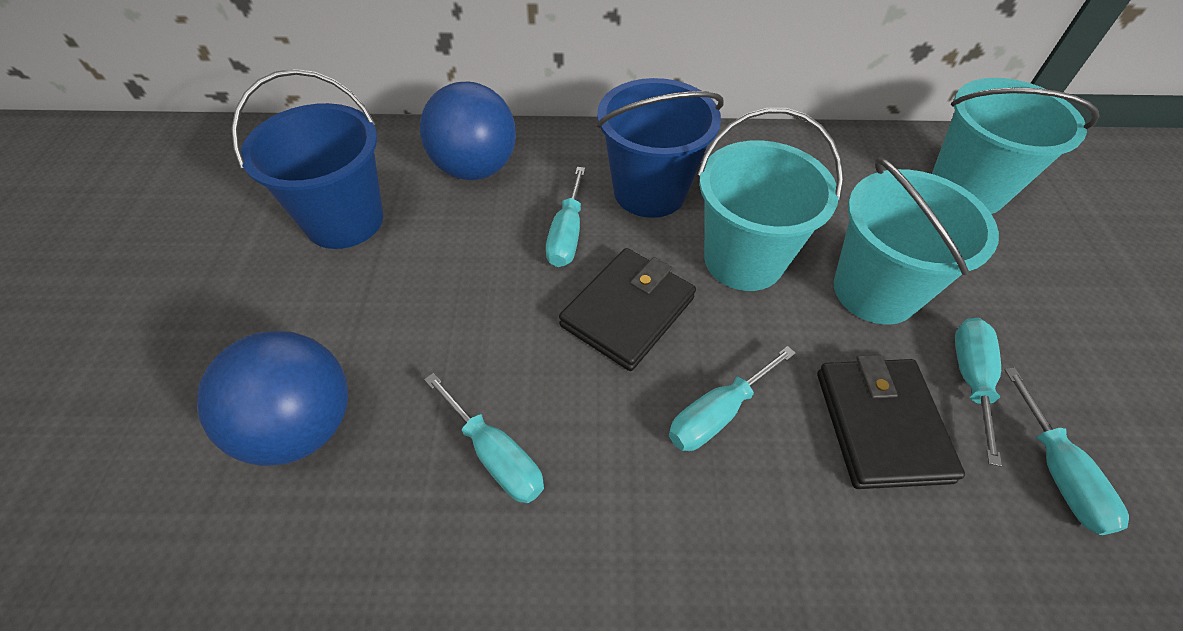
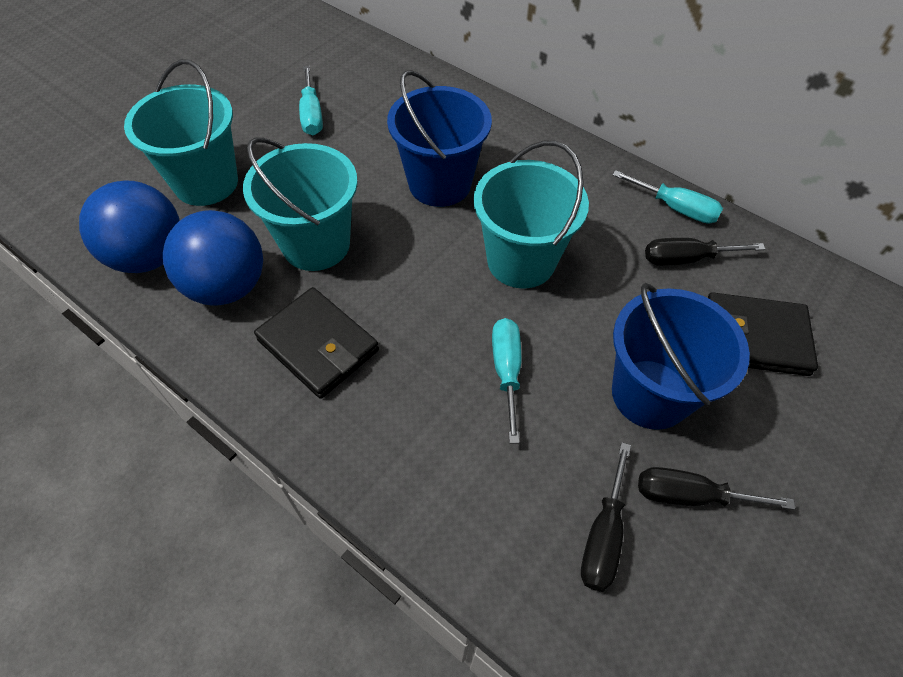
black screwdriver: 0 -> 3
turquoise screwdriver: 5 -> 3

